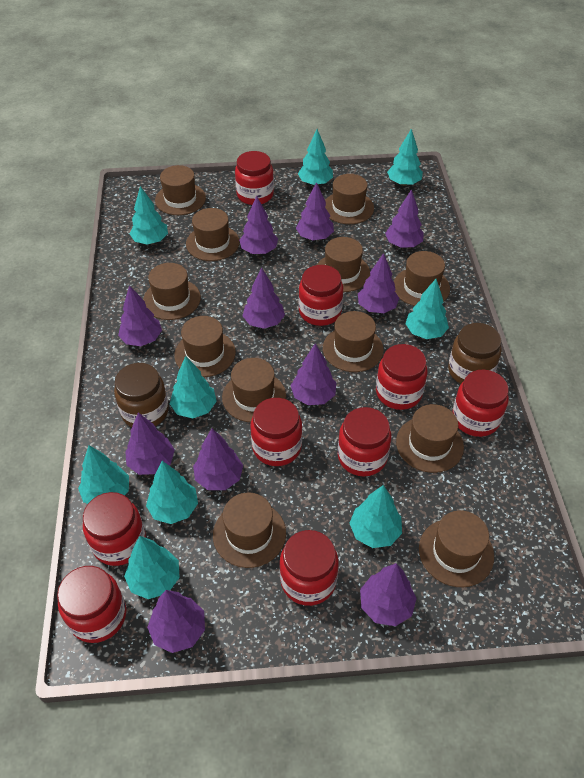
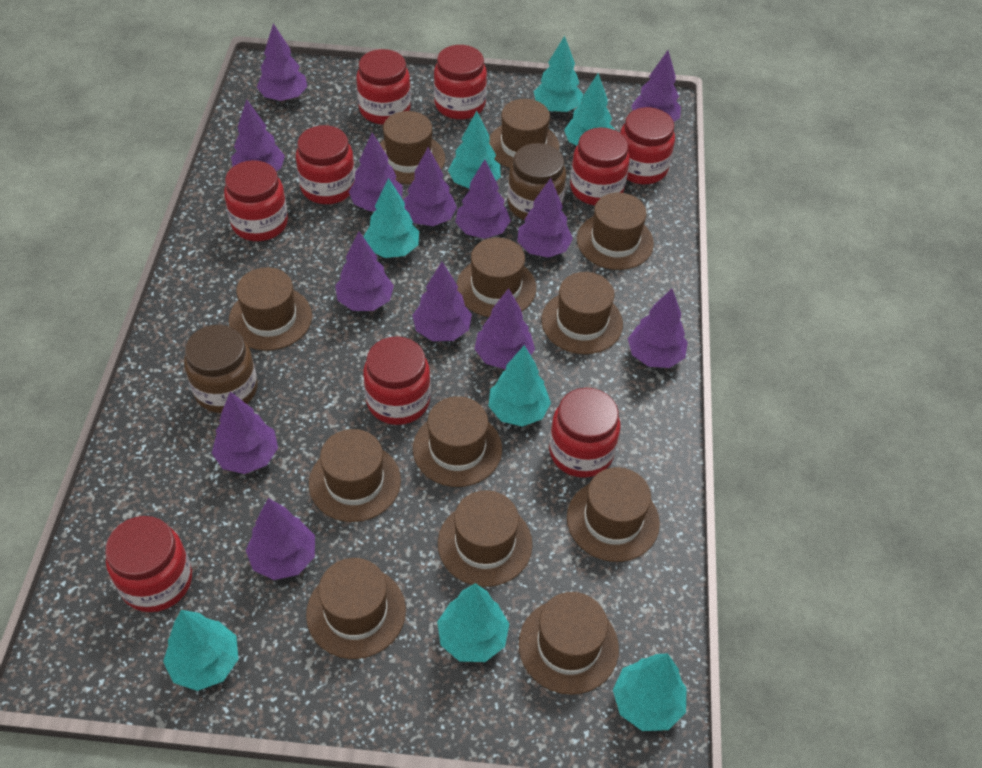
purple tree: 11 -> 13
turquoise tree: 9 -> 8

